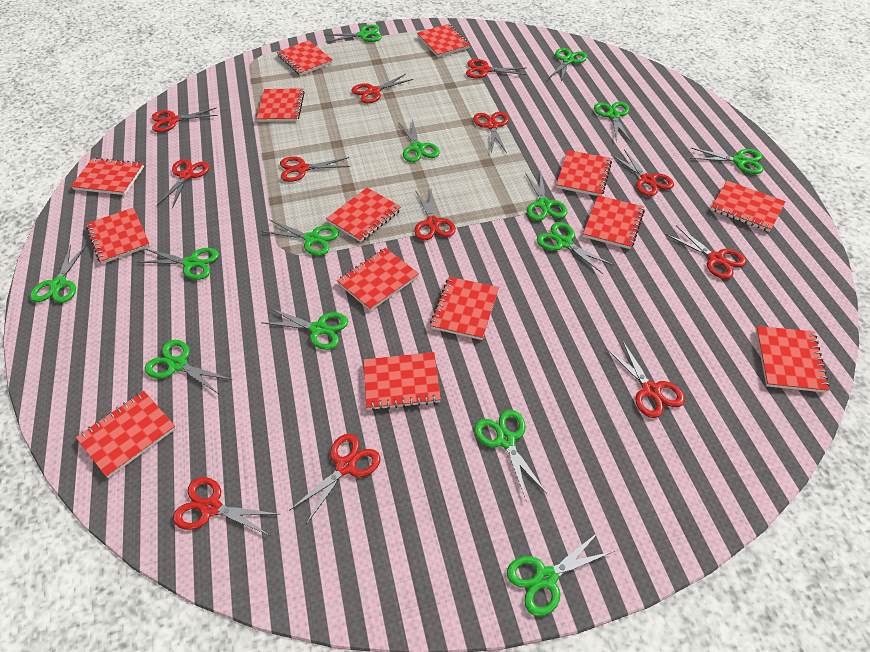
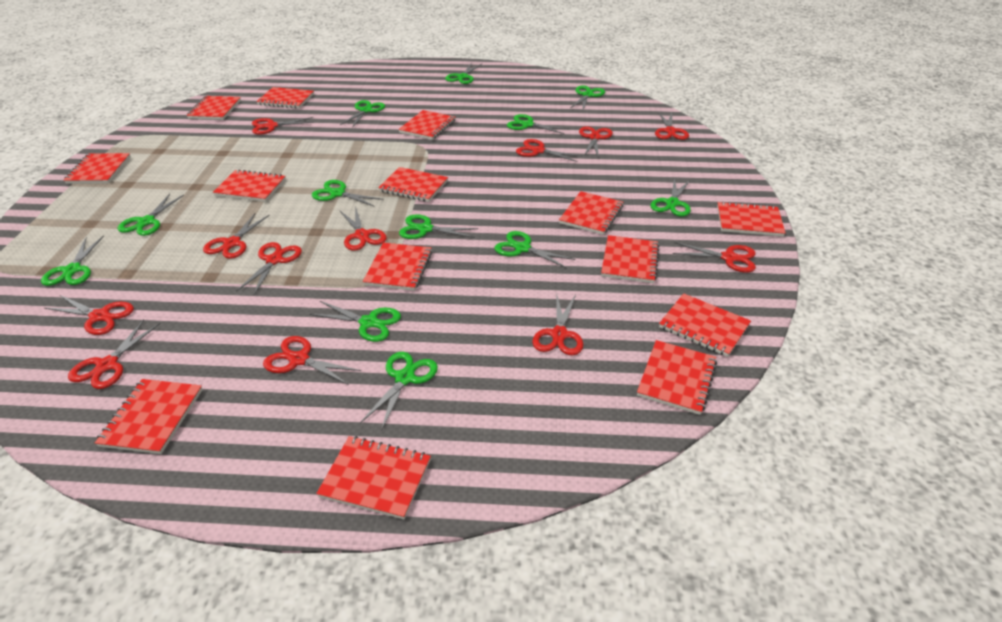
green scissors: 14 -> 12

